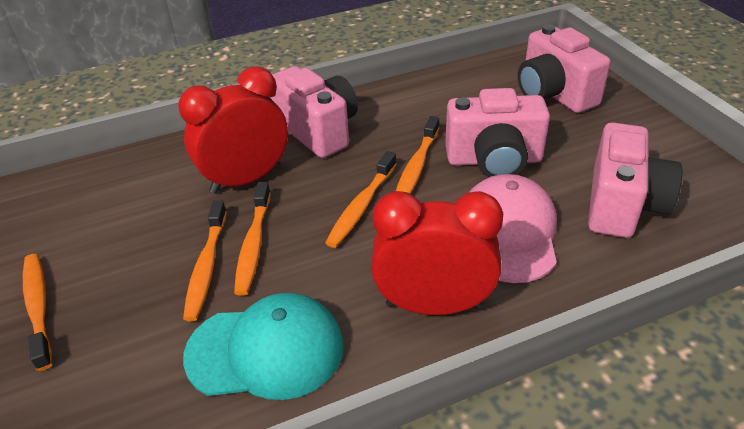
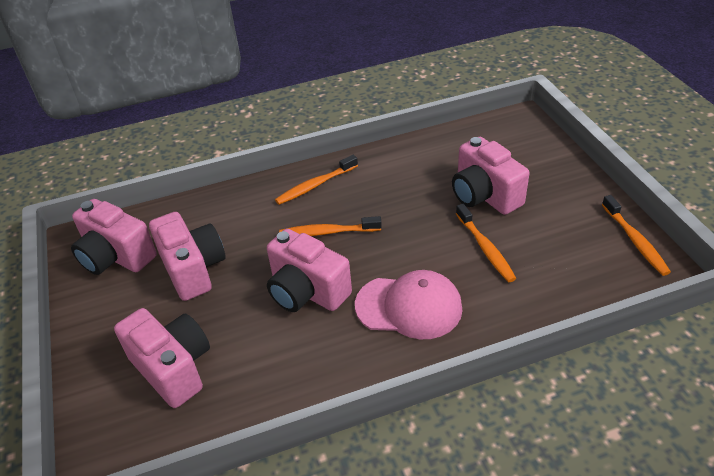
orange toothbrush: 5 -> 4
pink camera: 4 -> 5
red clock: 2 -> 0
turquoise cap: 1 -> 0

